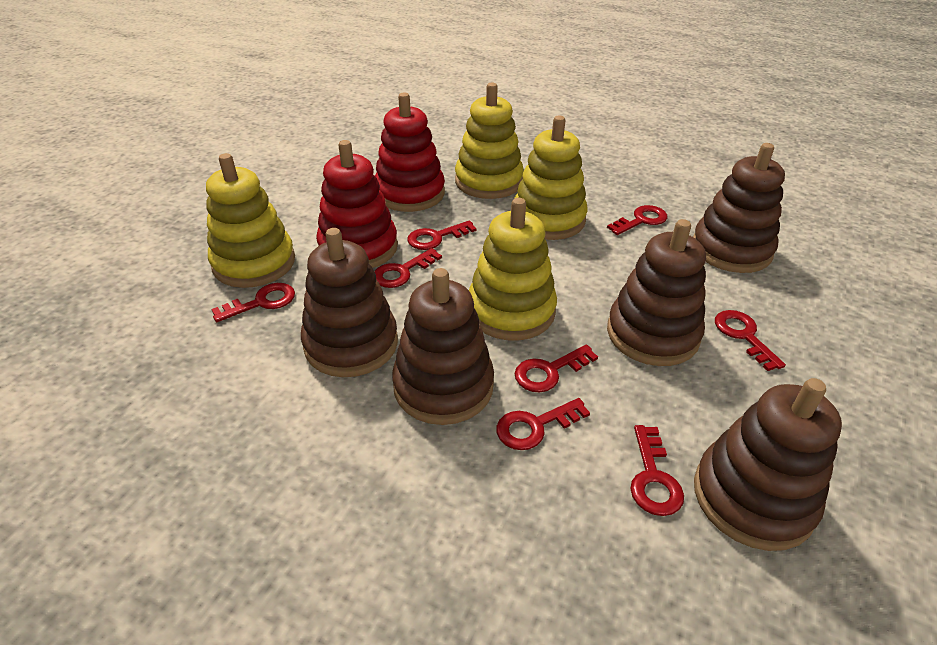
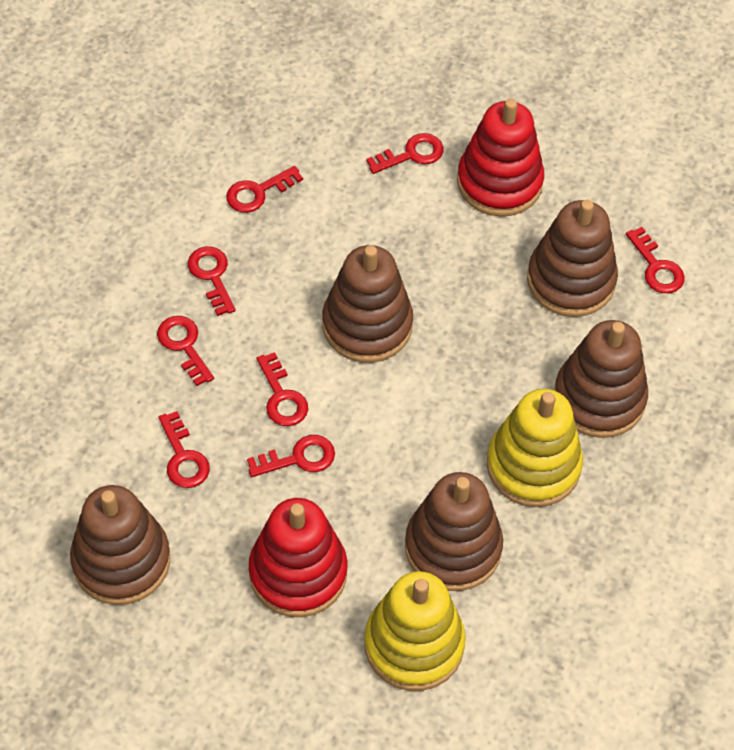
yellow stacking toy: 4 -> 2

